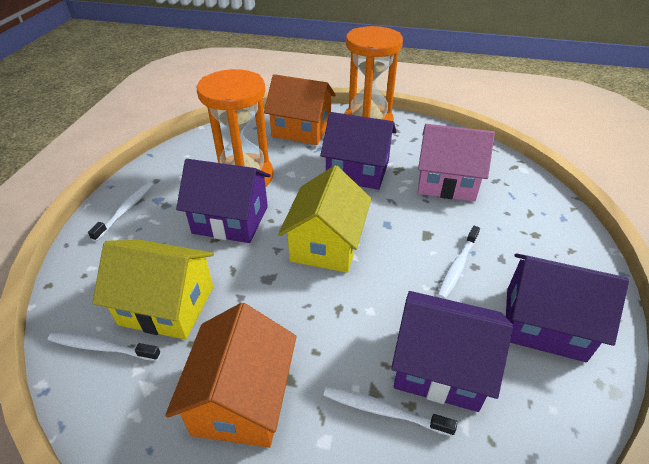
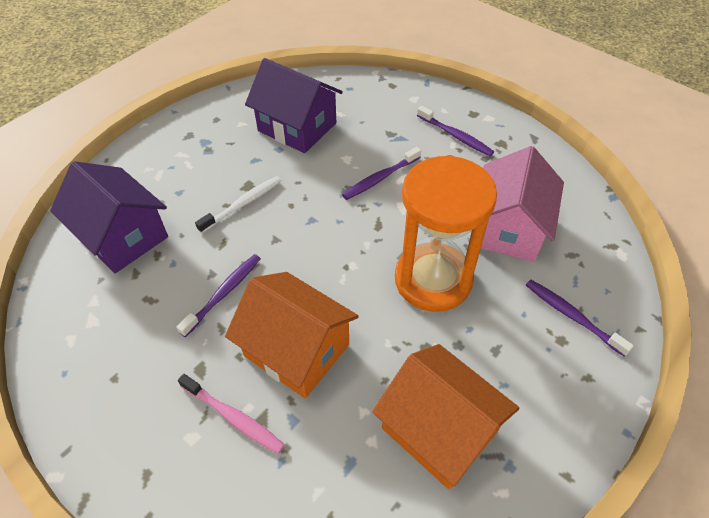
orange hourglass: 2 -> 1
pink toothbrush: 0 -> 1
purple house: 4 -> 2
purple toothbrush: 0 -> 4
white toothbrush: 4 -> 1
yellow house: 2 -> 0

